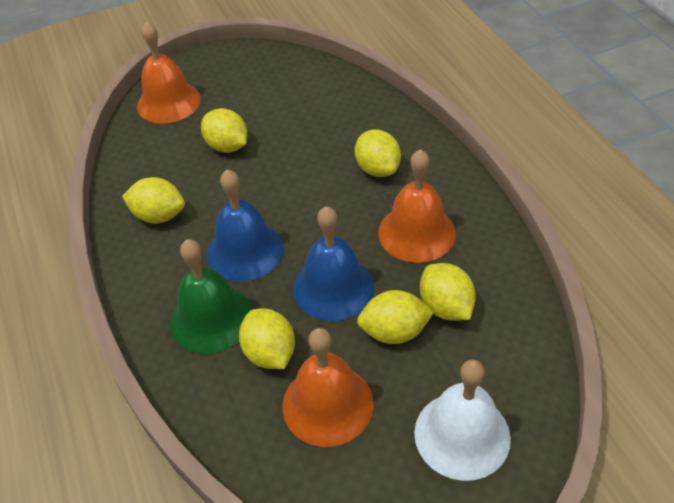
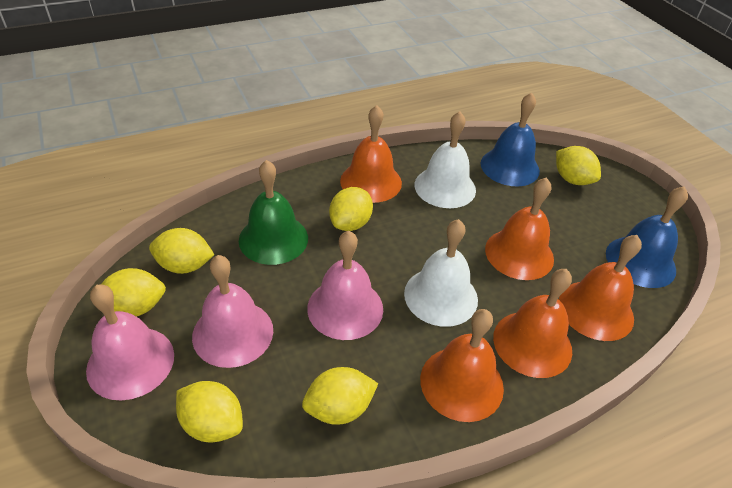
orange bell: 3 -> 5
pink bell: 0 -> 3
white bell: 1 -> 2

